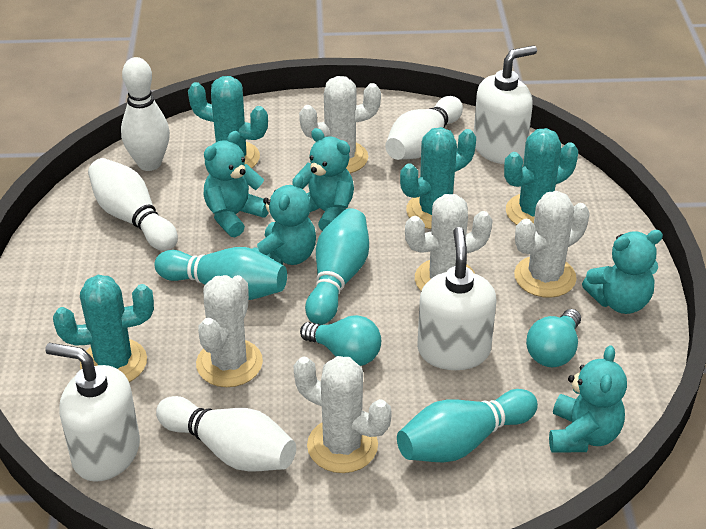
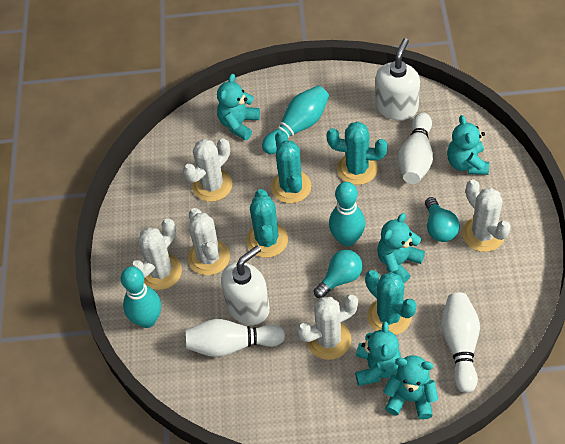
white bowling pin: 4 -> 3
white soap dispenser: 3 -> 2

